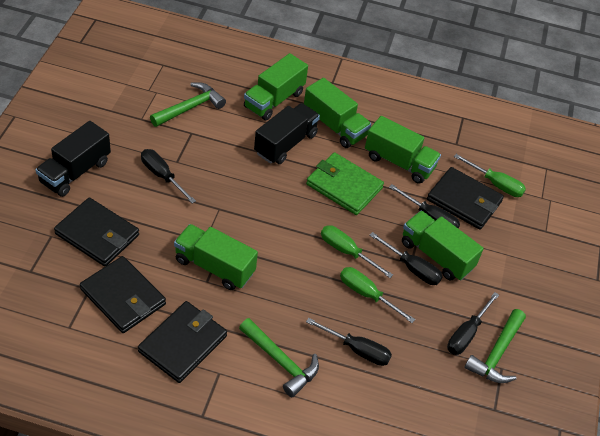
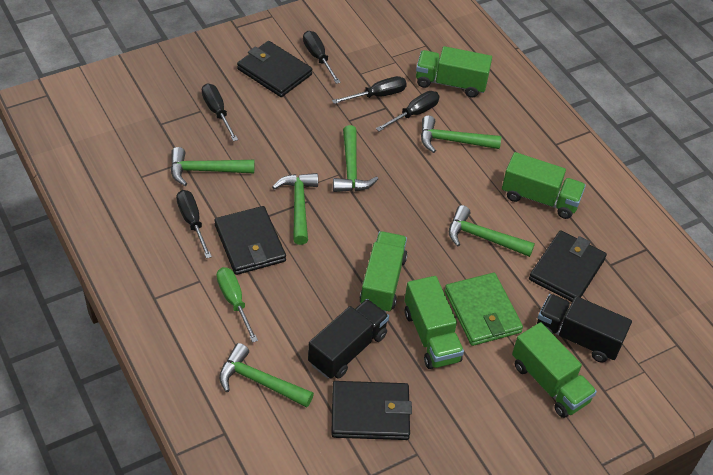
green hammer: 3 -> 6
green screwdriver: 3 -> 1

